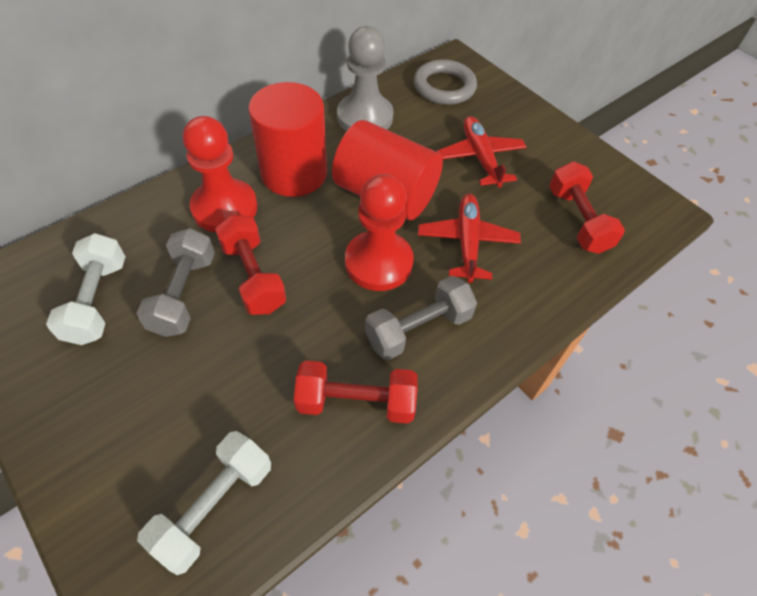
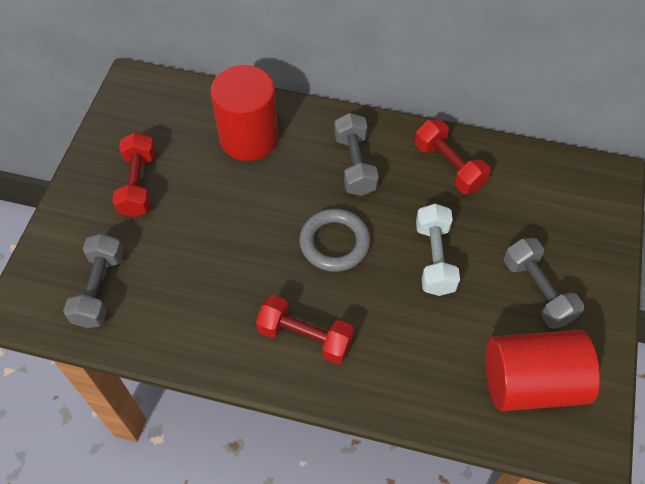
grey dumbbell: 2 -> 3
grey pawn: 1 -> 0
red pawn: 2 -> 0
red plane: 2 -> 0
white dumbbell: 2 -> 1

